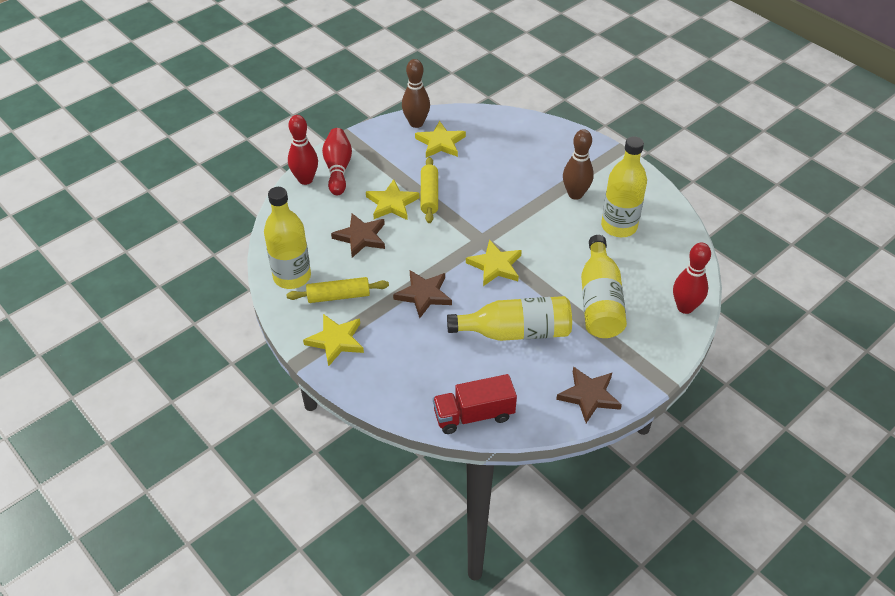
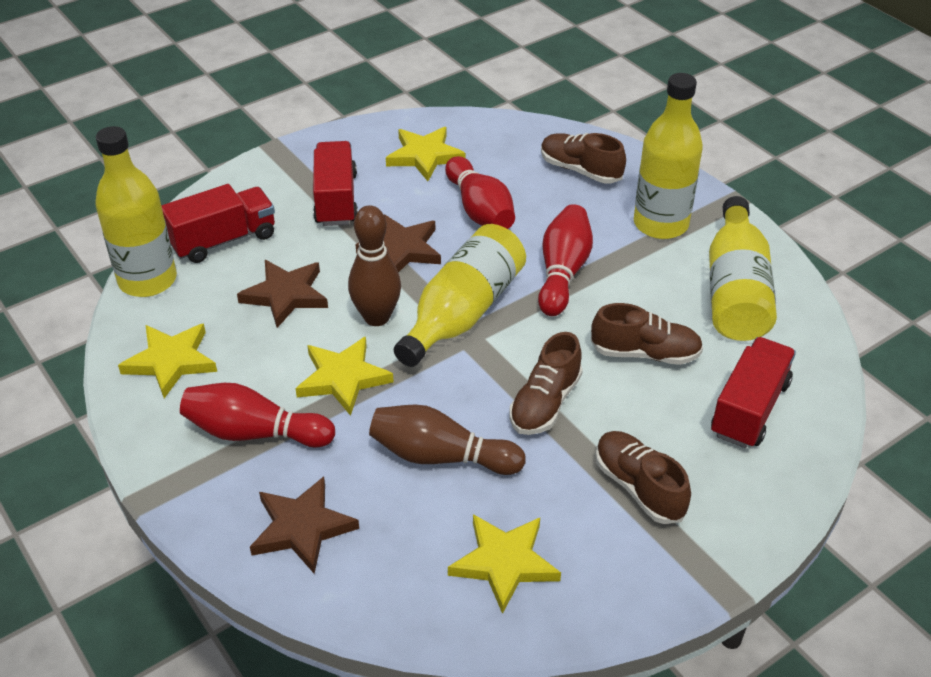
brown shoe: 0 -> 4
red truck: 1 -> 3
yellow rolling pin: 2 -> 0

